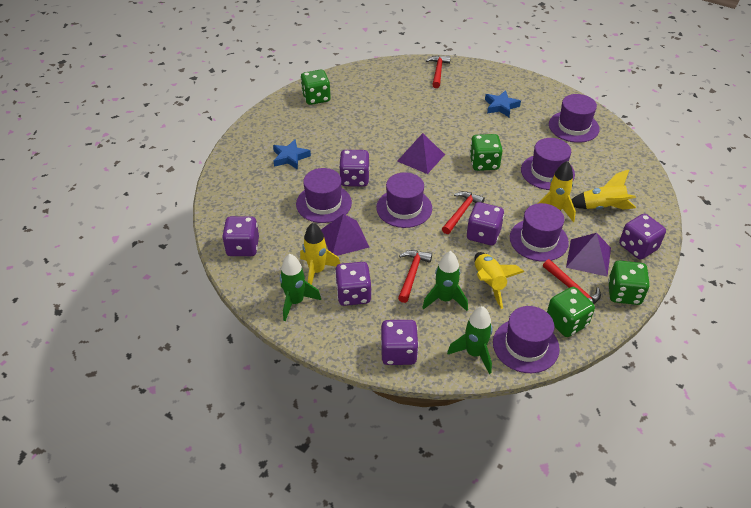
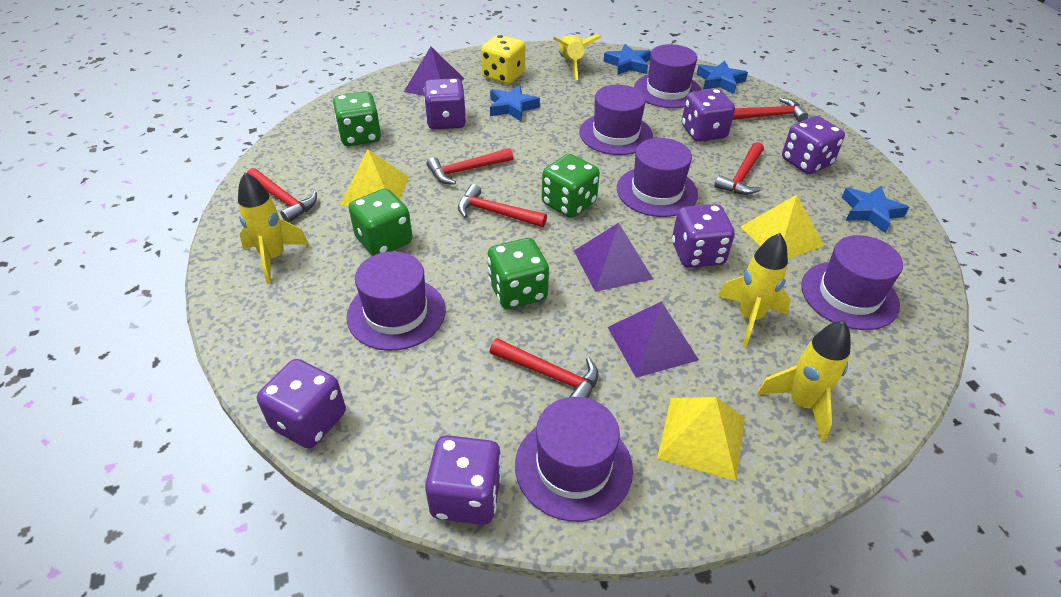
blue star: 2 -> 4
green rocket: 3 -> 0
red hammer: 4 -> 6
yellow dice: 0 -> 1
yellow pyramid: 0 -> 3

